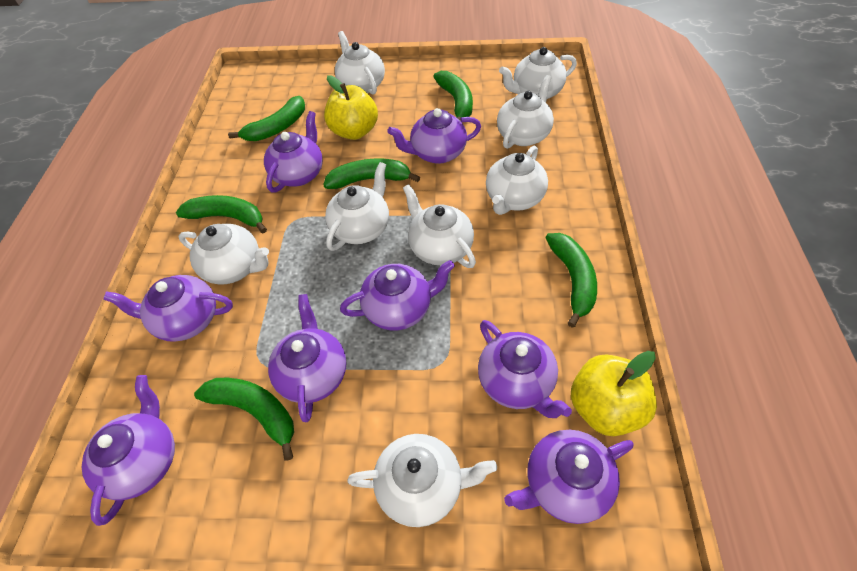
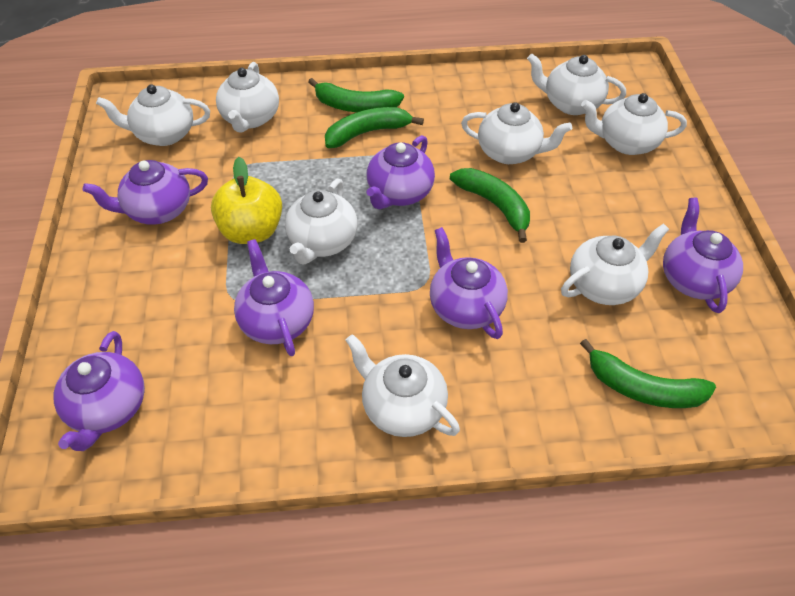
green banana: 6 -> 4
purple teapot: 8 -> 6
yellow apple: 2 -> 1

